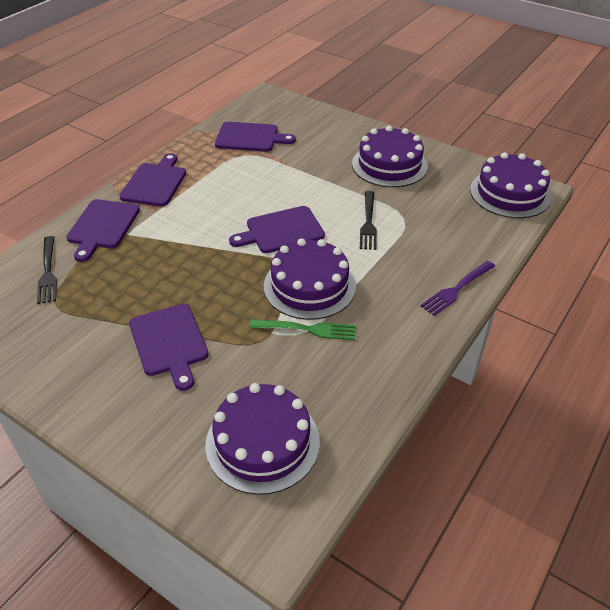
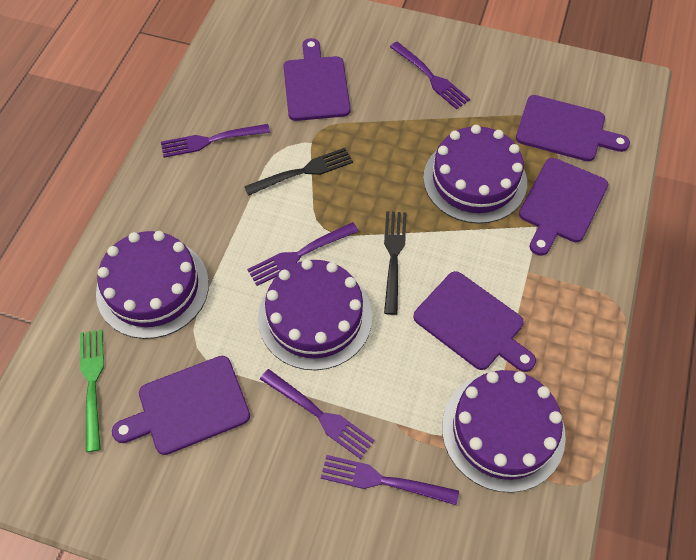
purple fork: 1 -> 5

